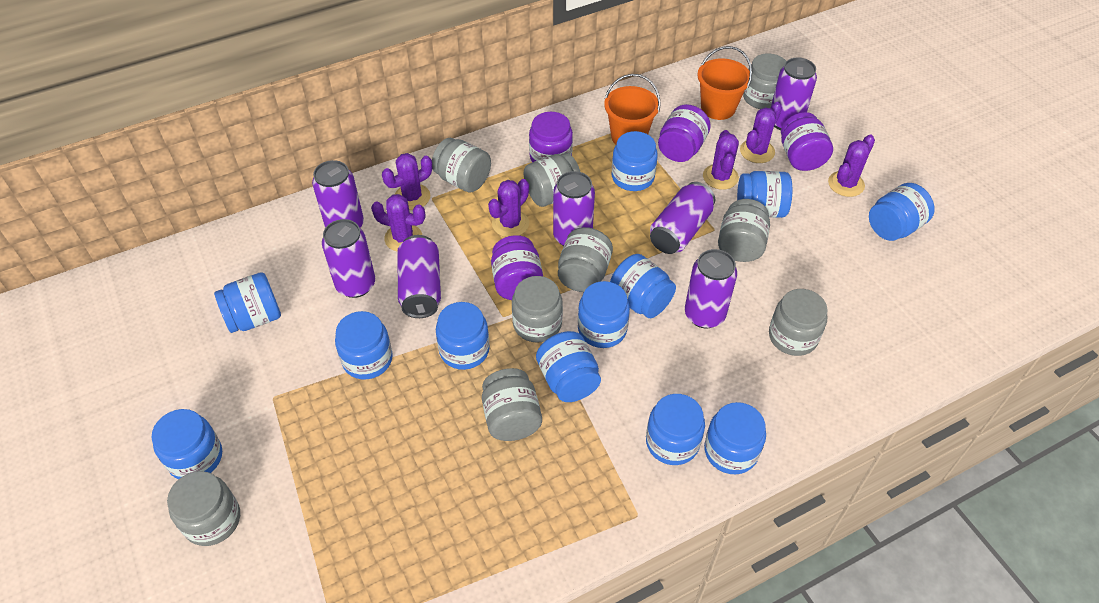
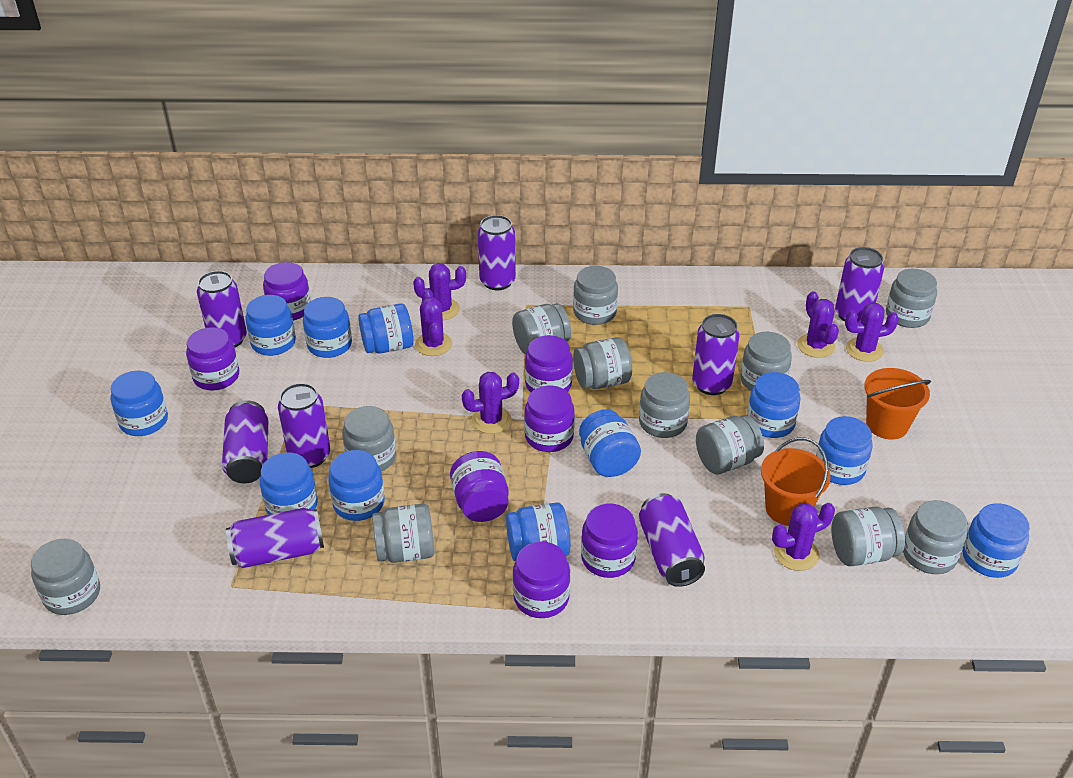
blue jar: 12 -> 11
grey jar: 9 -> 12
purple can: 7 -> 8
purple jar: 4 -> 7

